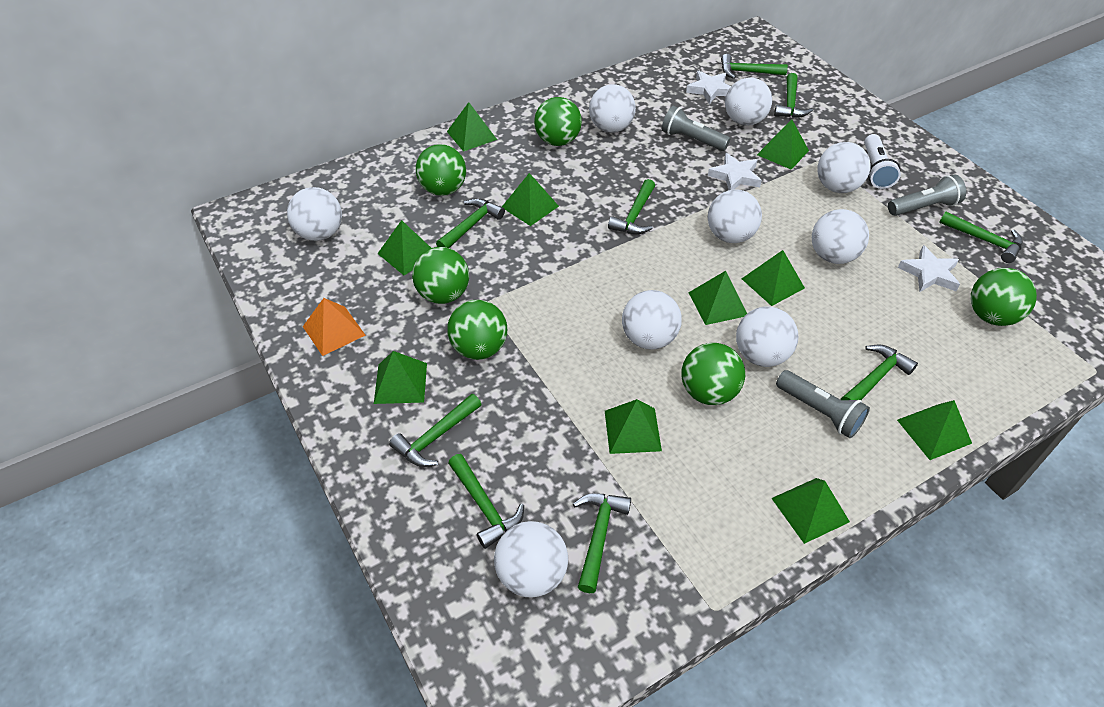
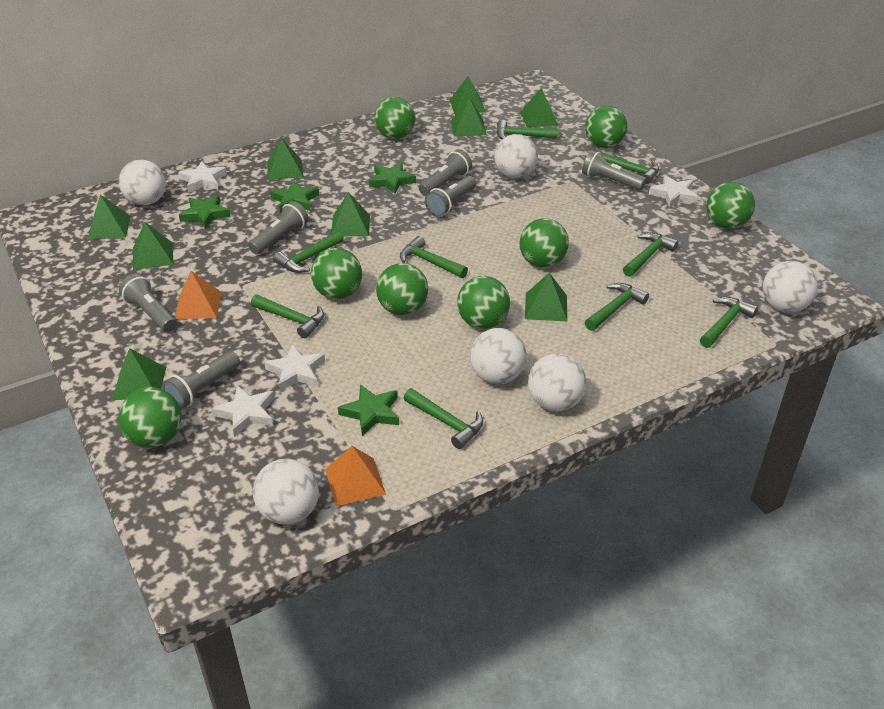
green ball: 6 -> 8
green pyramid: 10 -> 9
green star: 0 -> 4
grey flashlight: 3 -> 6
orange pyramid: 1 -> 2
white ball: 9 -> 6
white flashlight: 1 -> 0
white star: 3 -> 4

